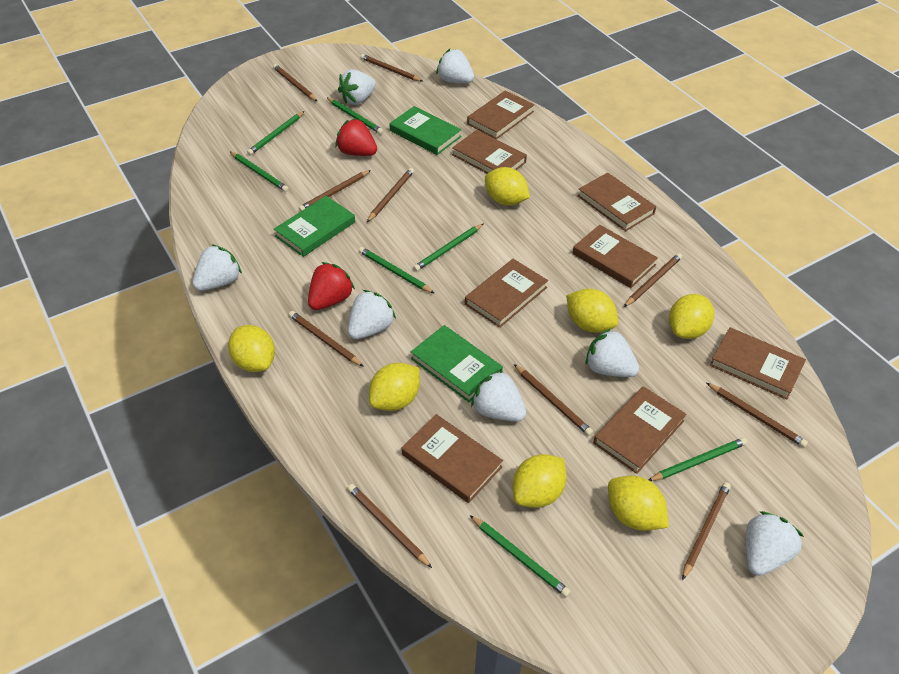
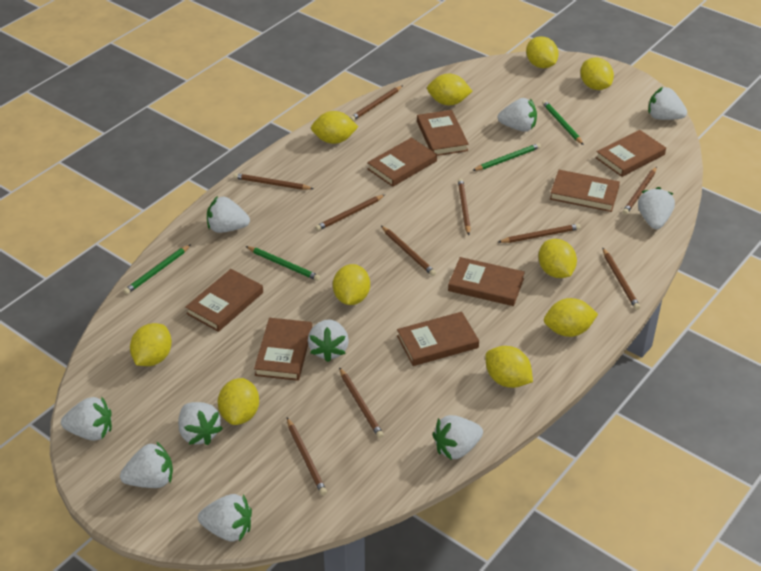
green book: 3 -> 0
green pencil: 7 -> 4
red strawberry: 2 -> 0
white strawberry: 7 -> 10
yellow lemon: 7 -> 10

